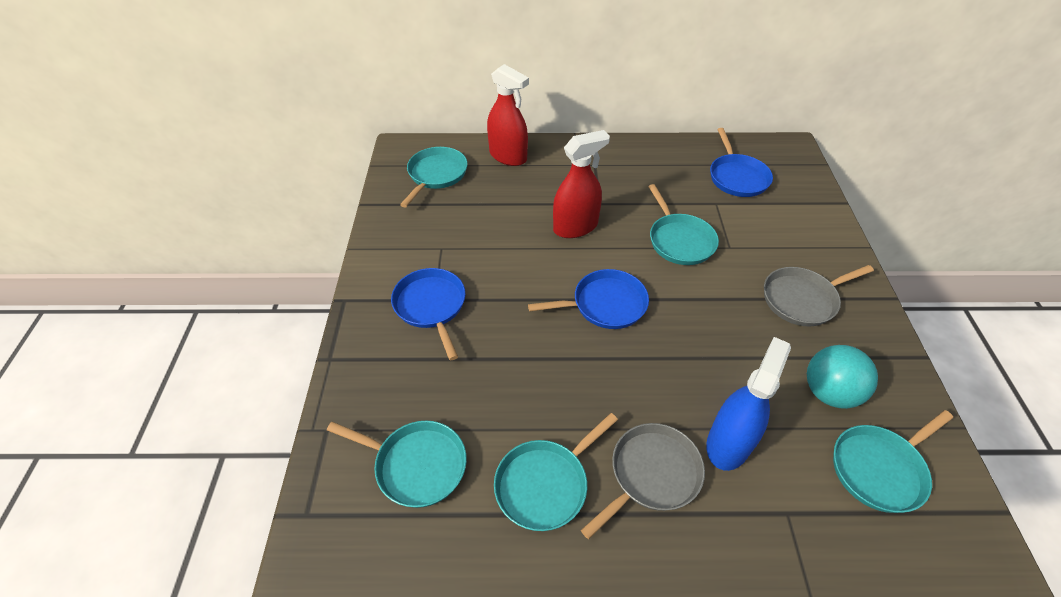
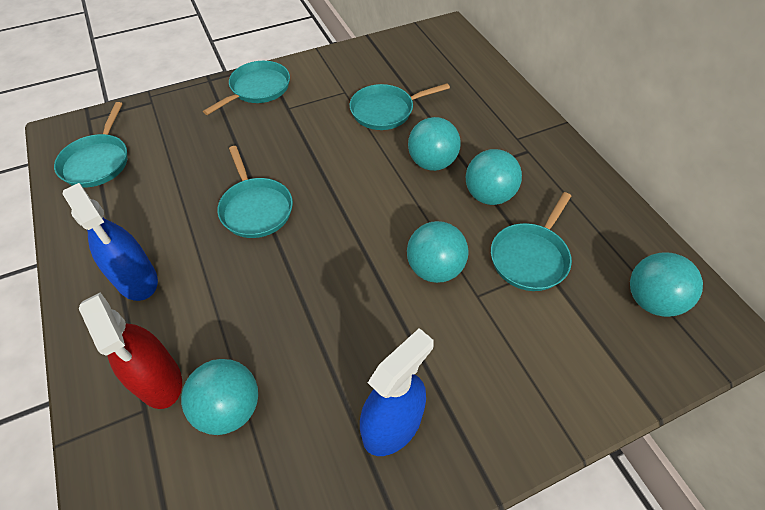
blue pan: 3 -> 0
blue spray bottle: 1 -> 2
grey pan: 2 -> 0
red spray bottle: 2 -> 1
turquoise ball: 1 -> 5

